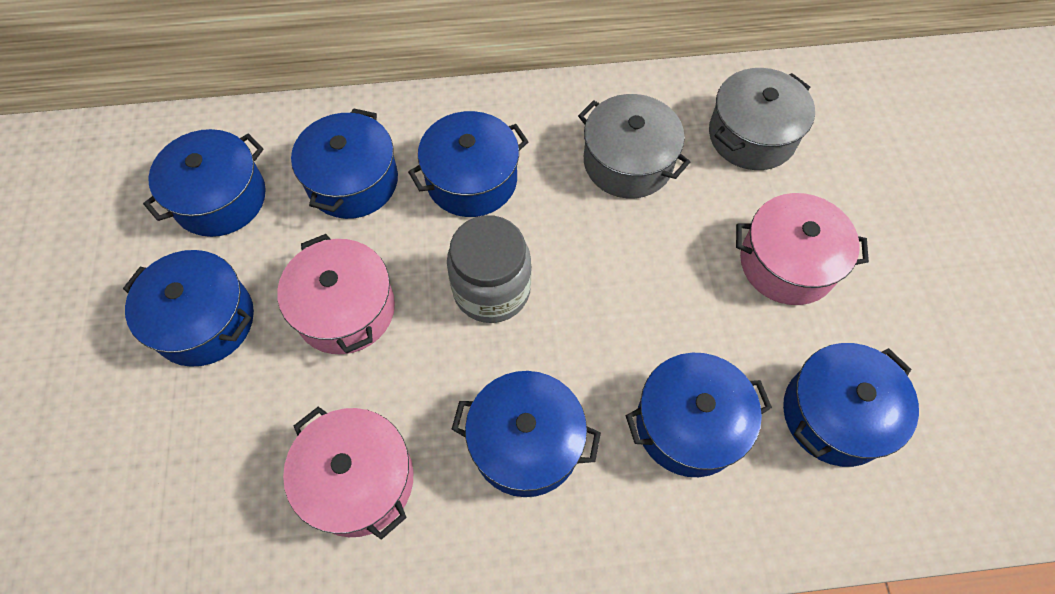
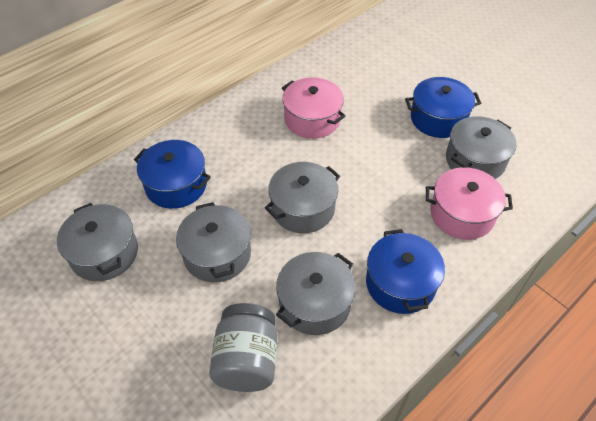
blue pot: 7 -> 3
grey pot: 2 -> 5
pink pot: 3 -> 2

